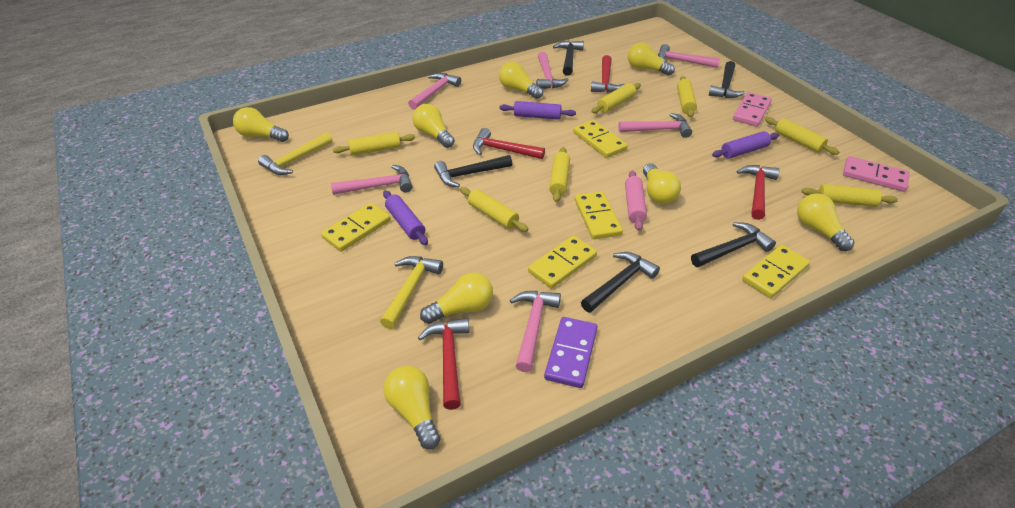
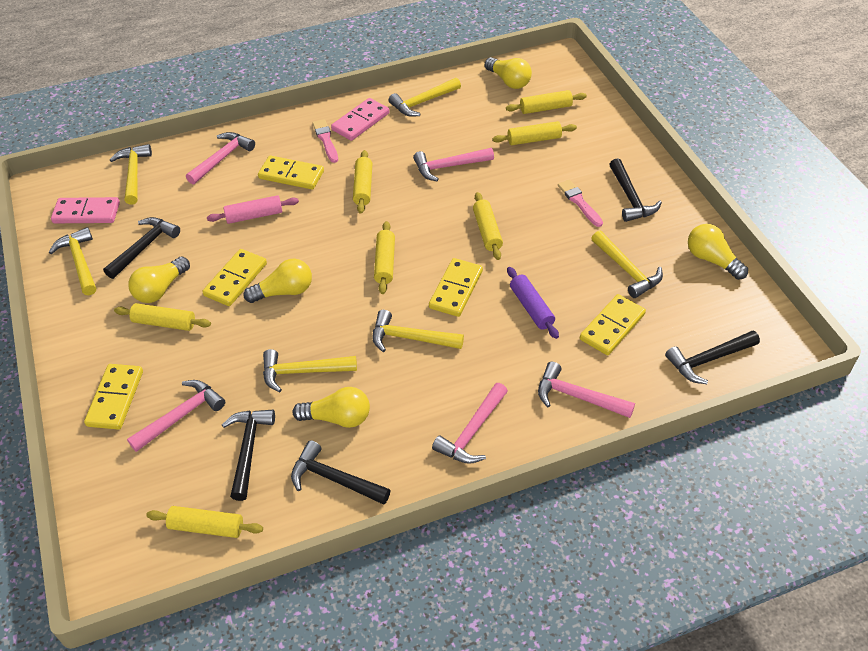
pink brush: 0 -> 2
pink hammer: 6 -> 5
purple domino: 1 -> 0
purple rolling pin: 3 -> 1
red hammer: 4 -> 0
yellow hammer: 2 -> 6
yellow light bulb: 8 -> 5

